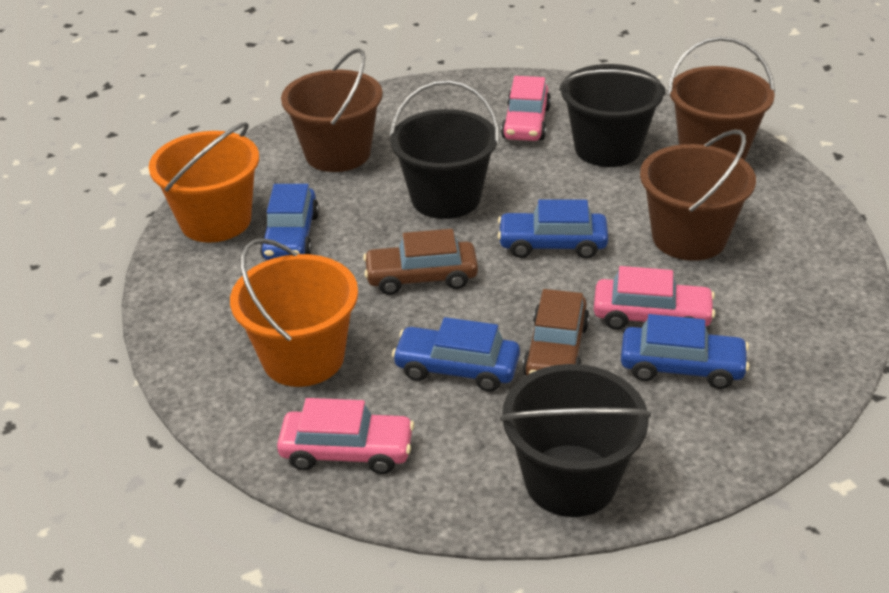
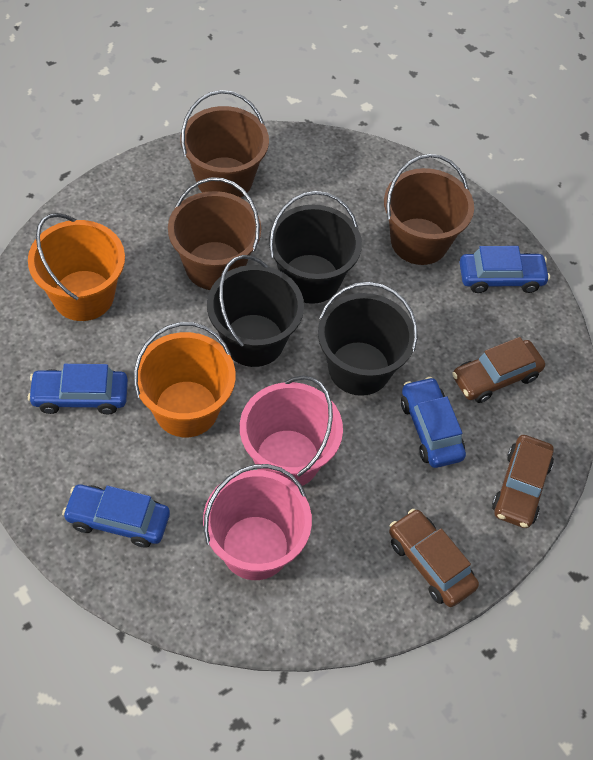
brown car: 2 -> 3
pink bucket: 0 -> 2
pink car: 3 -> 0

